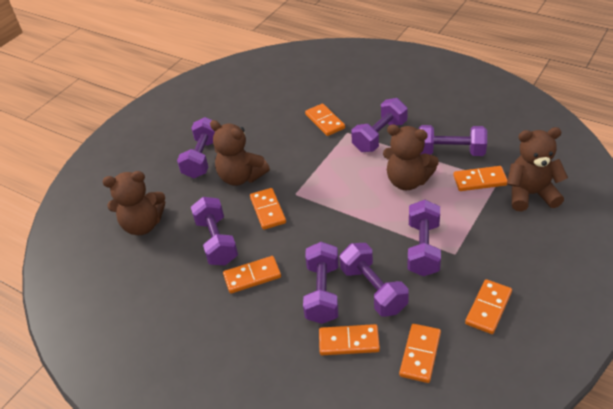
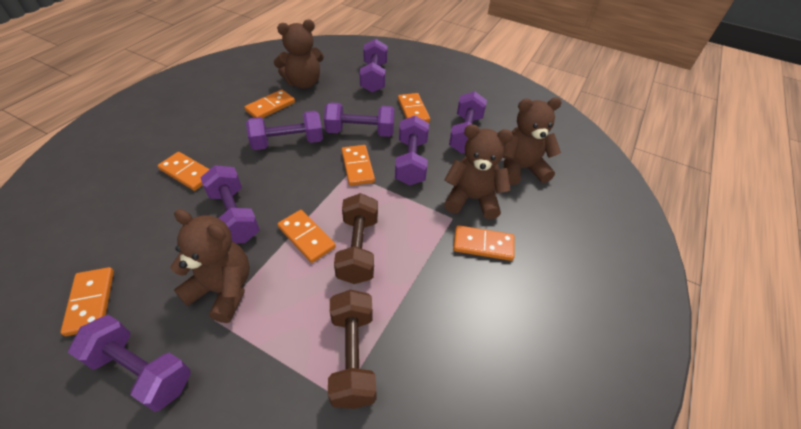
brown dumbbell: 0 -> 2

